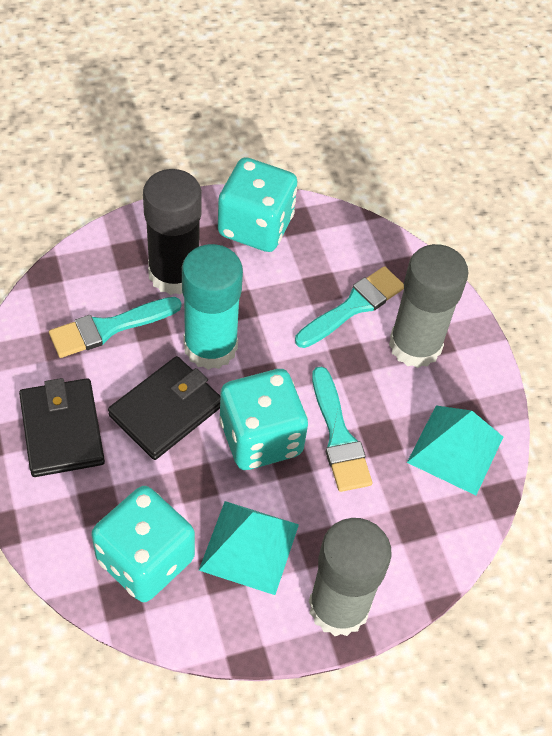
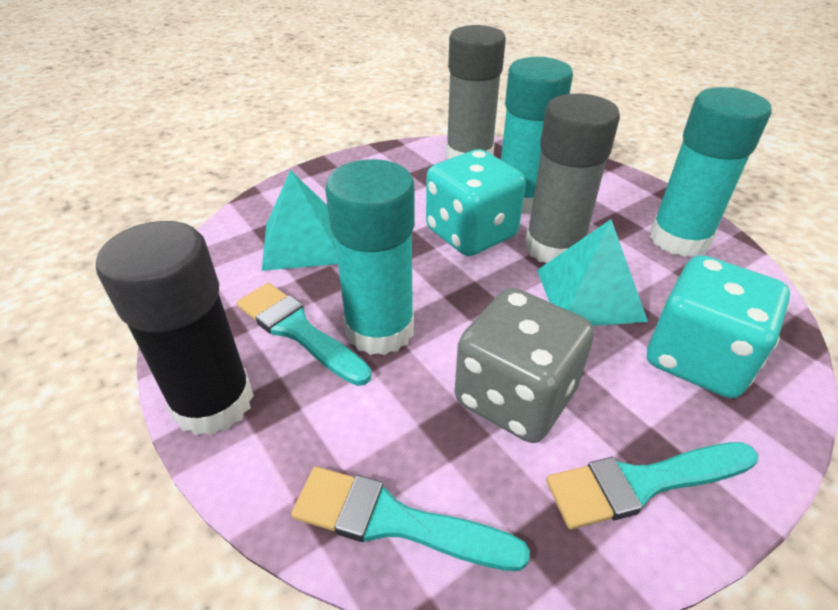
black wallet: 2 -> 0
grey dice: 0 -> 1
turquoise dice: 3 -> 2
turquoise glue stick: 1 -> 3

